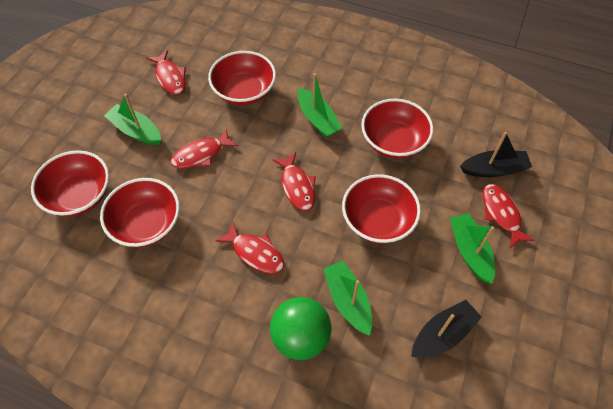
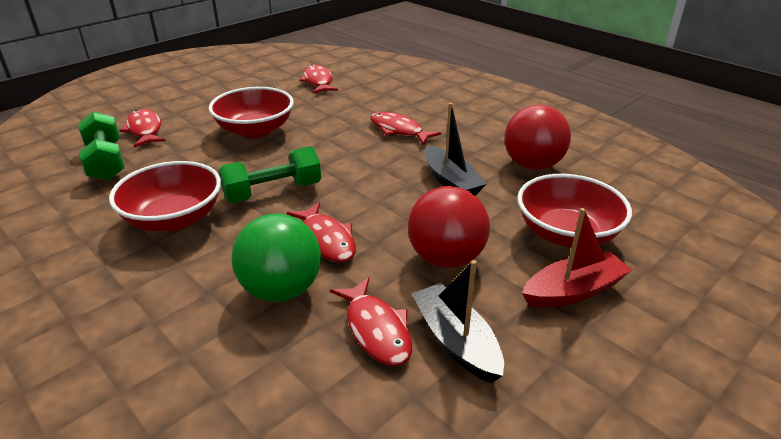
green boat: 4 -> 0
green dumbbell: 0 -> 2
red ball: 0 -> 2
red boat: 0 -> 1
red bowl: 5 -> 3

